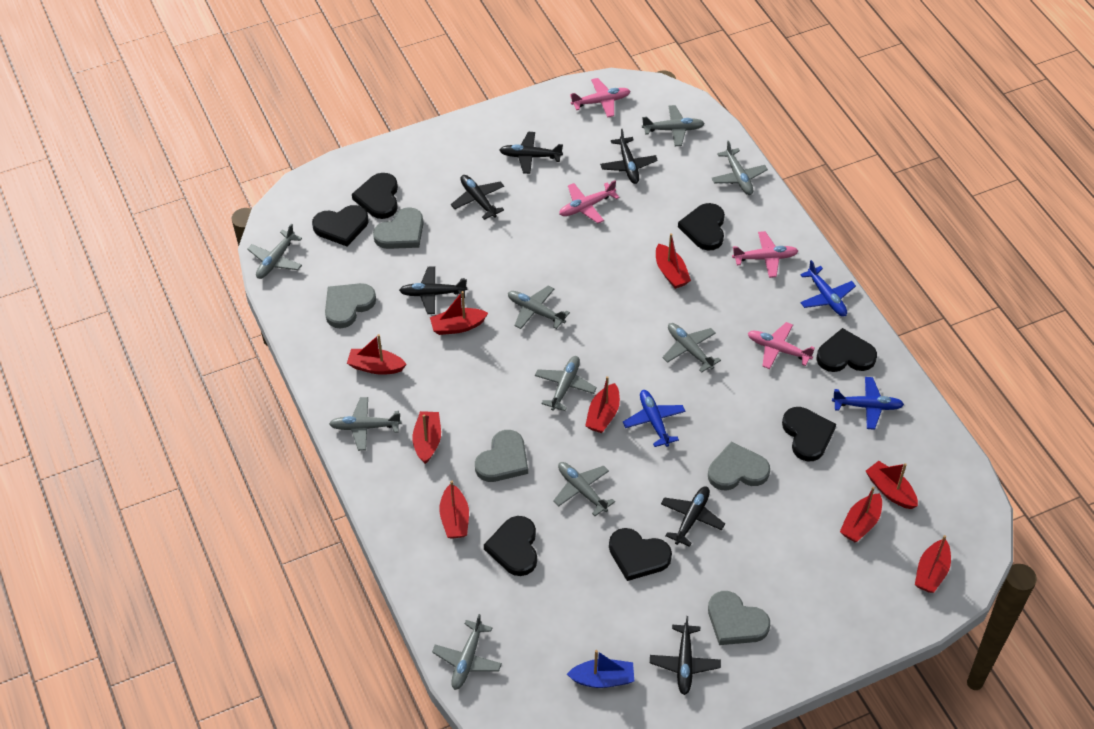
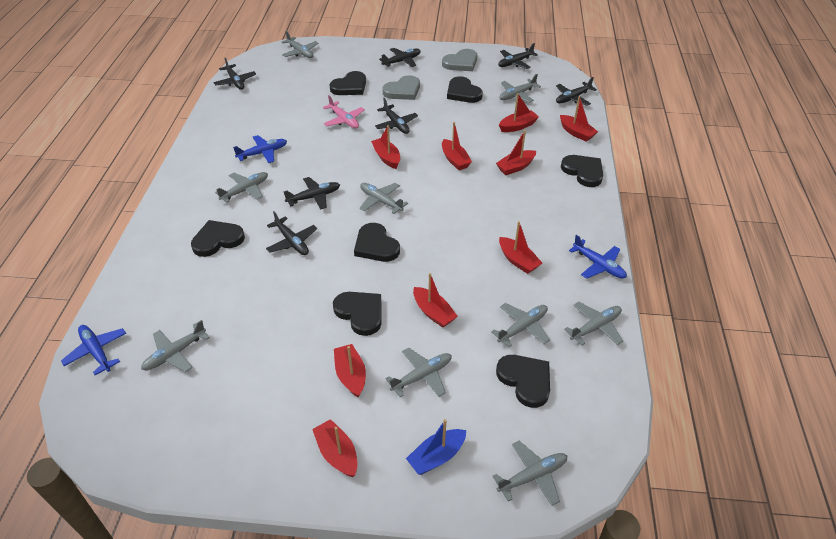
black plane: 6 -> 7
grey heart: 5 -> 2
pink plane: 4 -> 1

